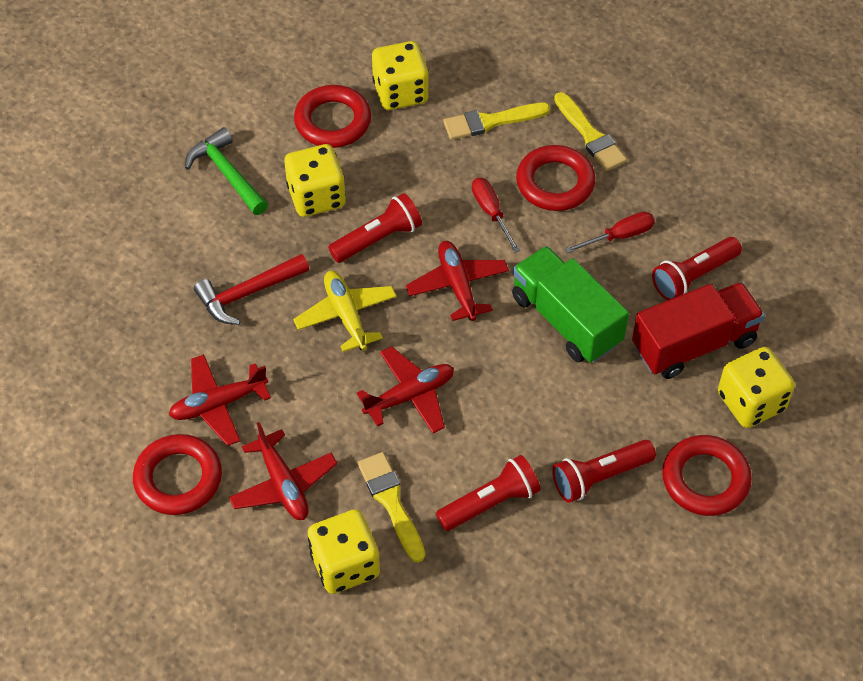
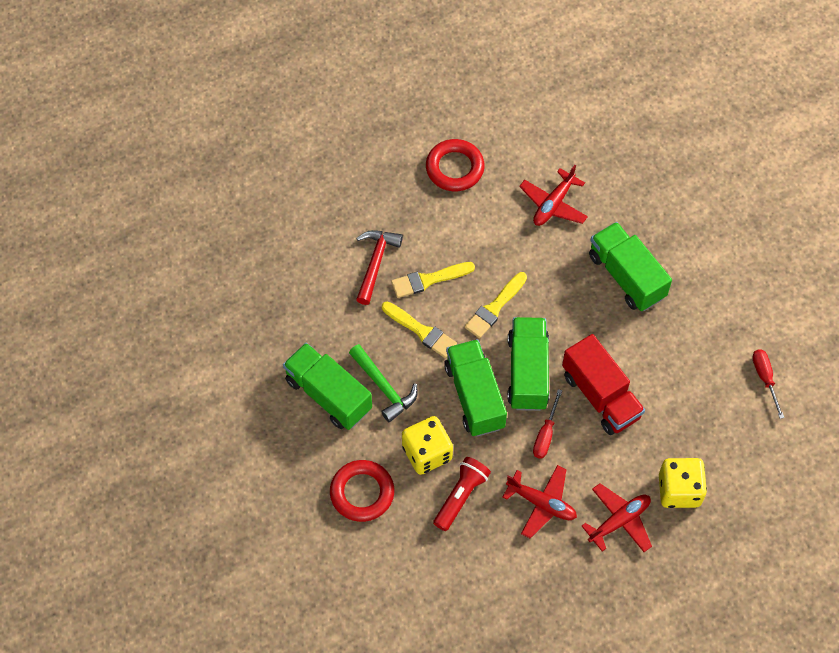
green truck: 1 -> 4
red flashlight: 4 -> 1
red plane: 4 -> 3
red ring: 4 -> 2
yellow dice: 4 -> 2
yellow plane: 1 -> 0

